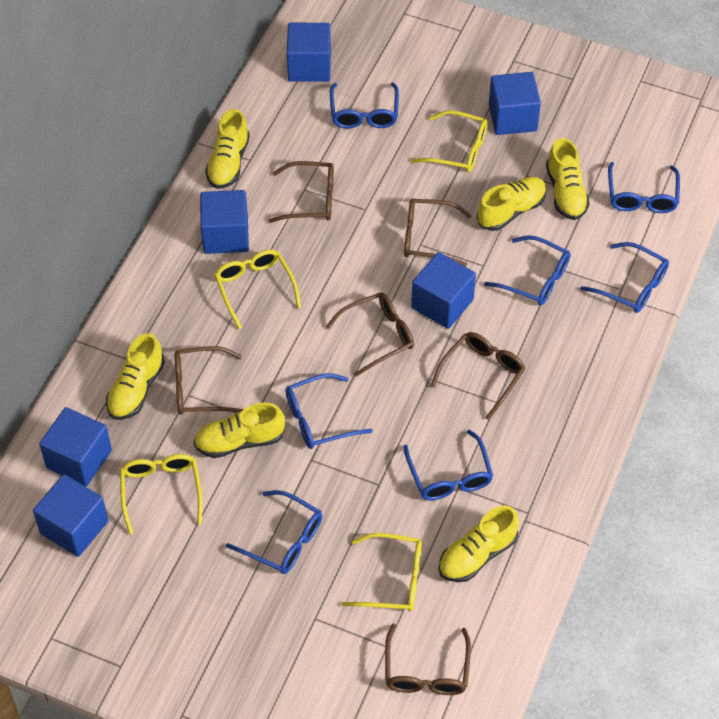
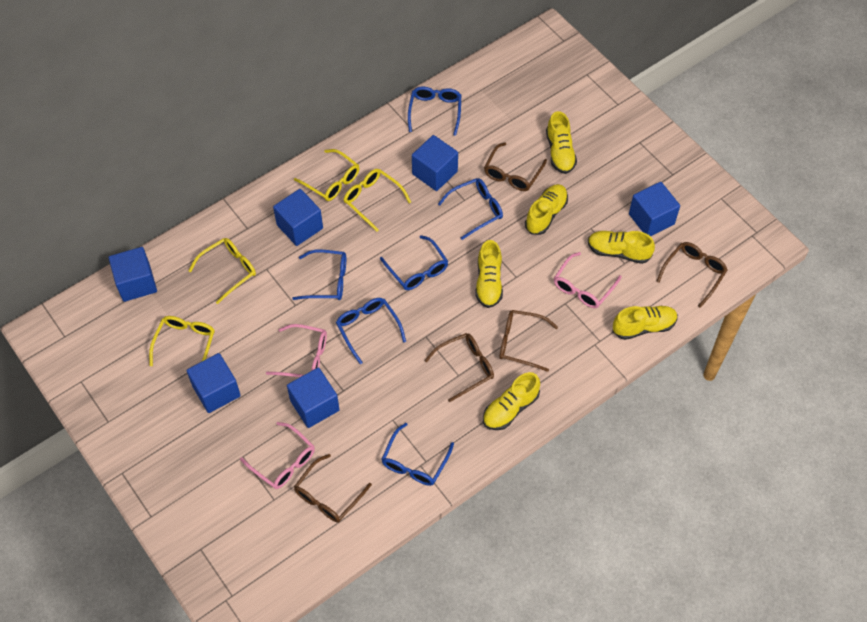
blue glasses: 7 -> 6
brown glasses: 6 -> 5
pink glasses: 0 -> 3

